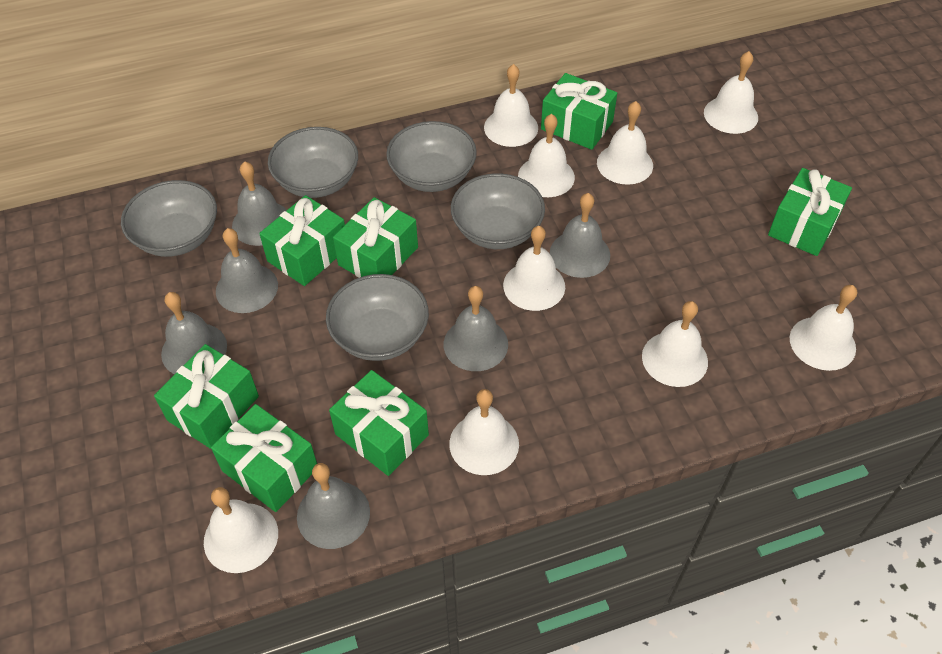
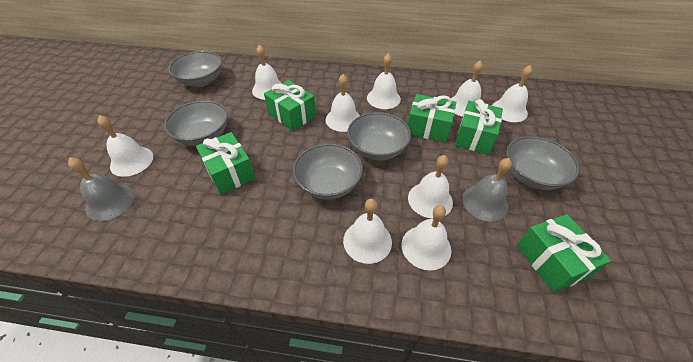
green gift: 7 -> 5
grey bell: 6 -> 2

